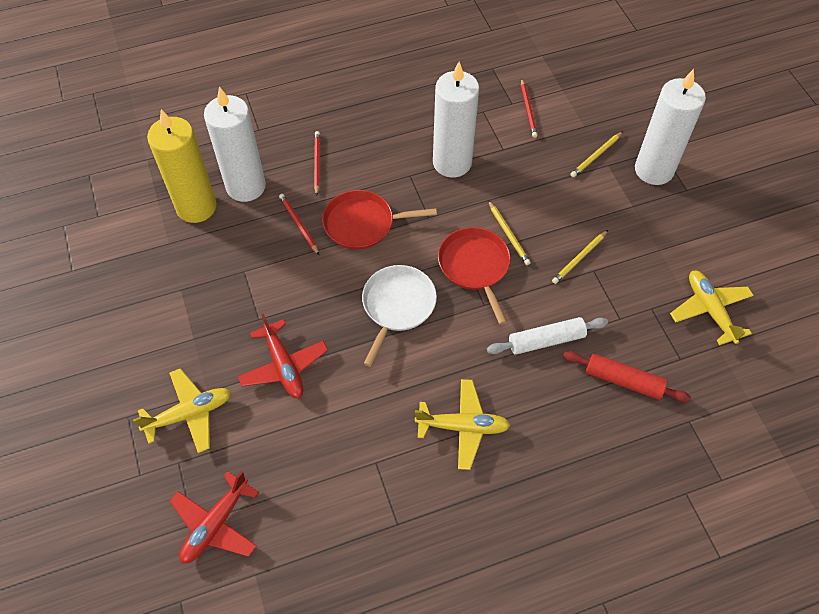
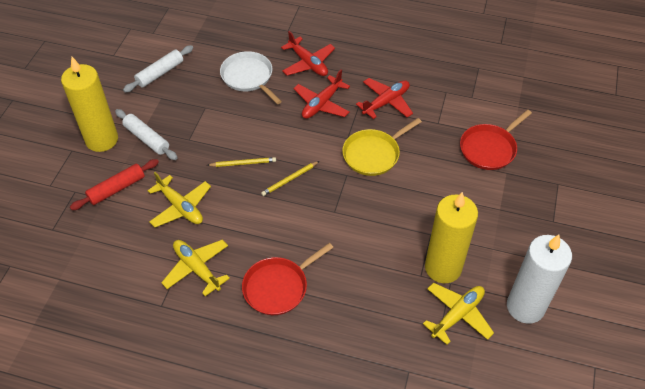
red pencil: 3 -> 0
red plane: 2 -> 3
white candle: 3 -> 1
white rolling pin: 1 -> 2
yellow candle: 1 -> 2
yellow pan: 0 -> 1
yellow pencil: 3 -> 2

